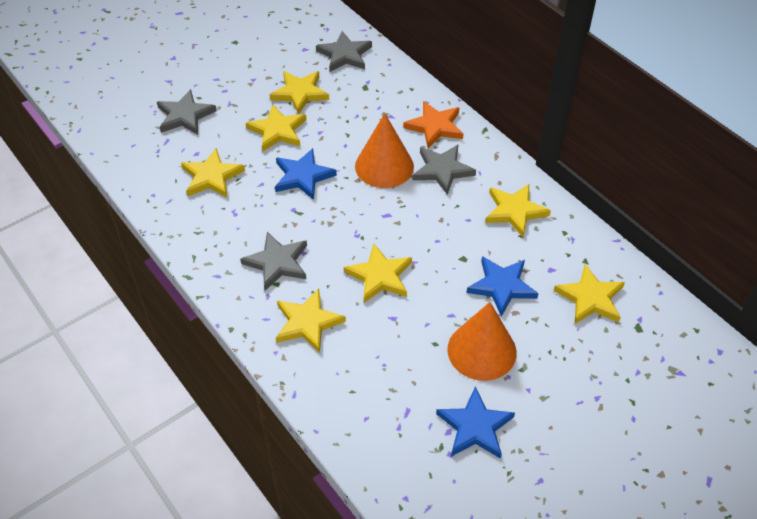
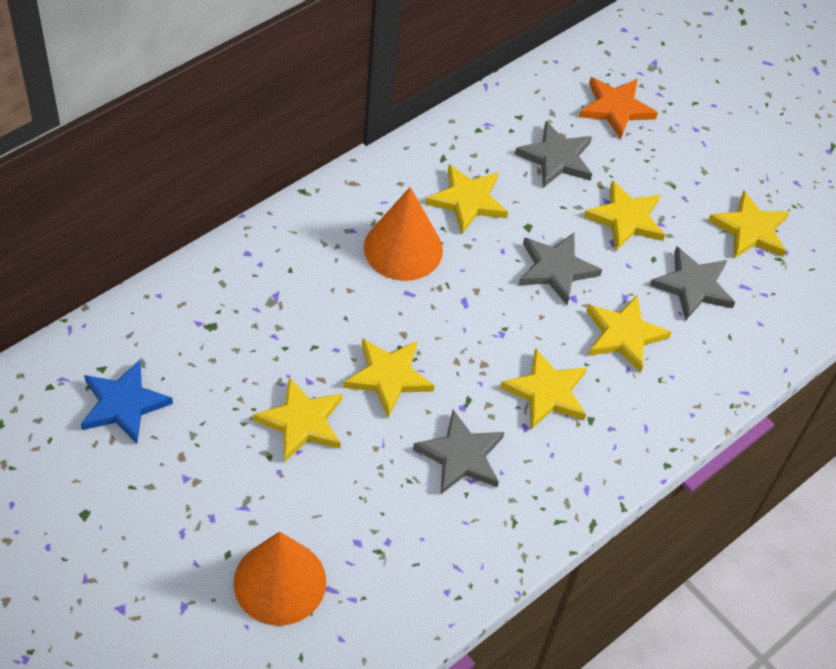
blue star: 3 -> 1

